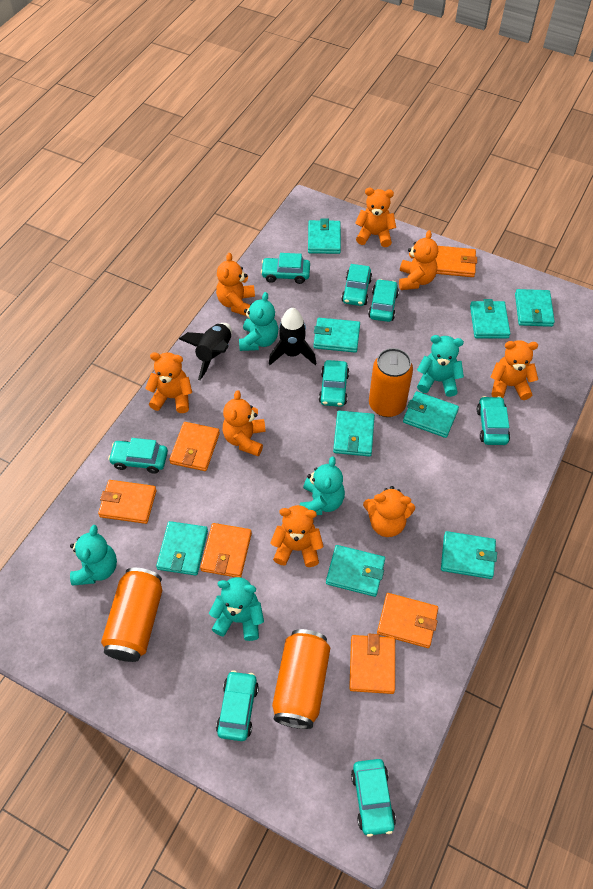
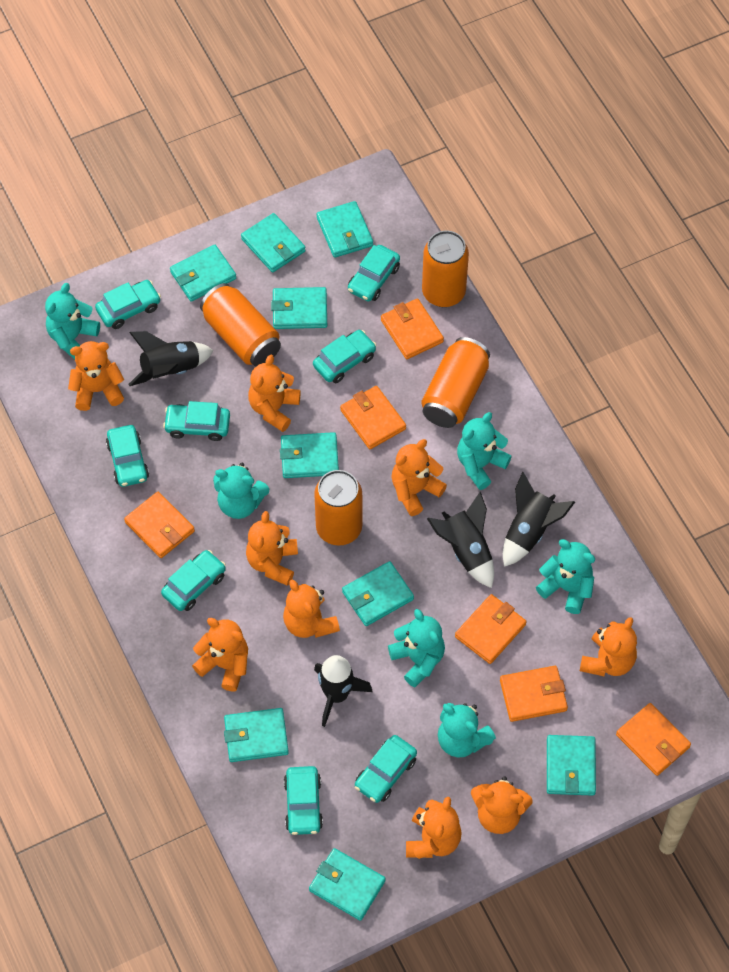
black rocket: 2 -> 4
orange can: 3 -> 4
orange teddy bear: 8 -> 9
turquoise teddy bear: 5 -> 6

